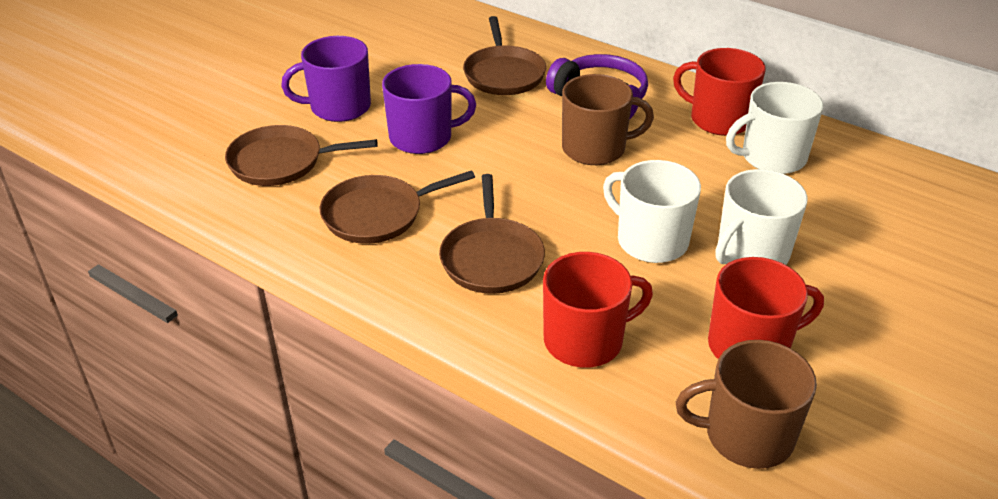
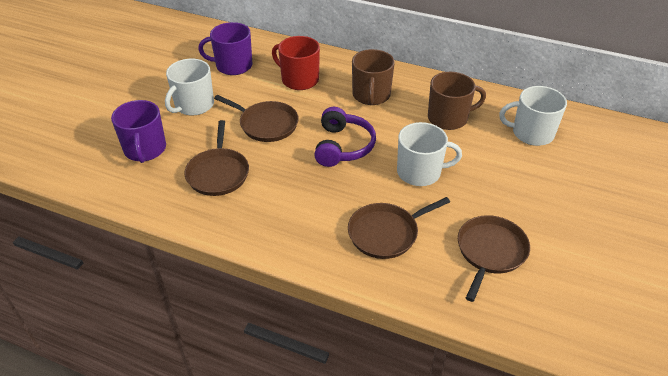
red mug: 3 -> 1

